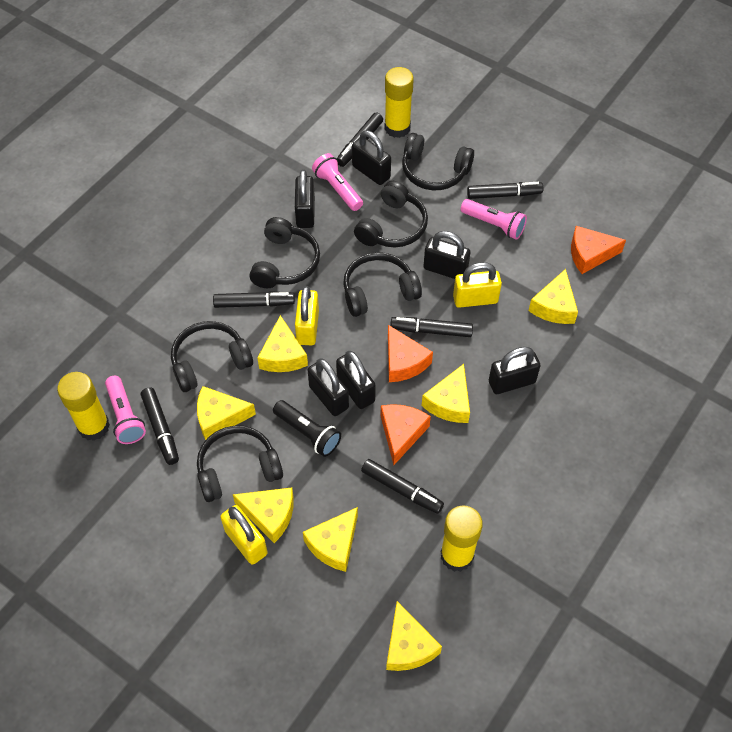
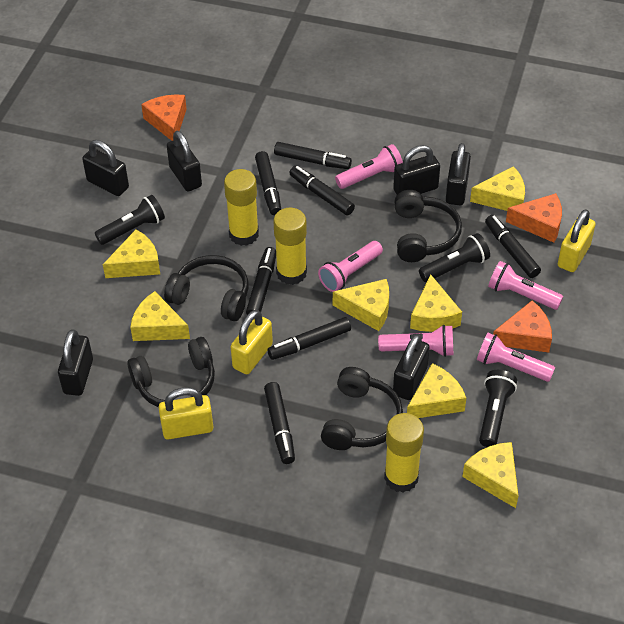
black flashlight: 1 -> 3
black headphones: 6 -> 4
black marker: 6 -> 7
pink flashlight: 3 -> 5

